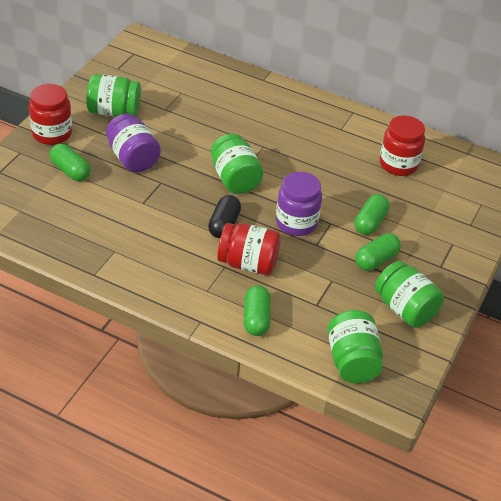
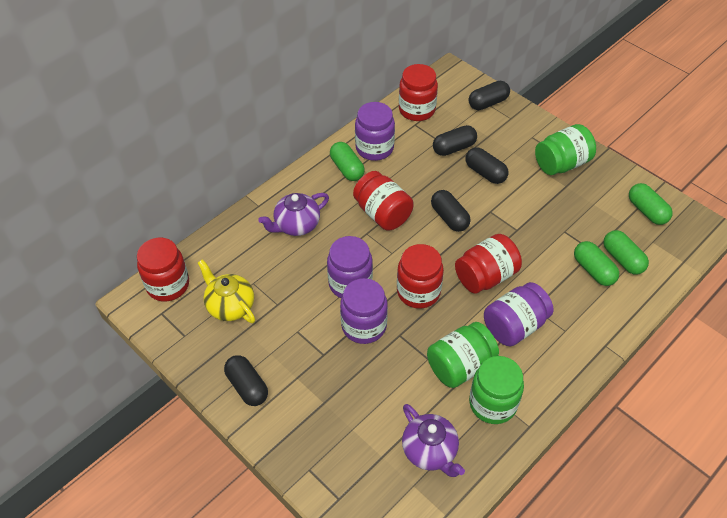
black capsule: 1 -> 5
green jar: 4 -> 3
purple jar: 2 -> 4
purple teapot: 0 -> 2
red jar: 3 -> 5
yellow teapot: 0 -> 1

